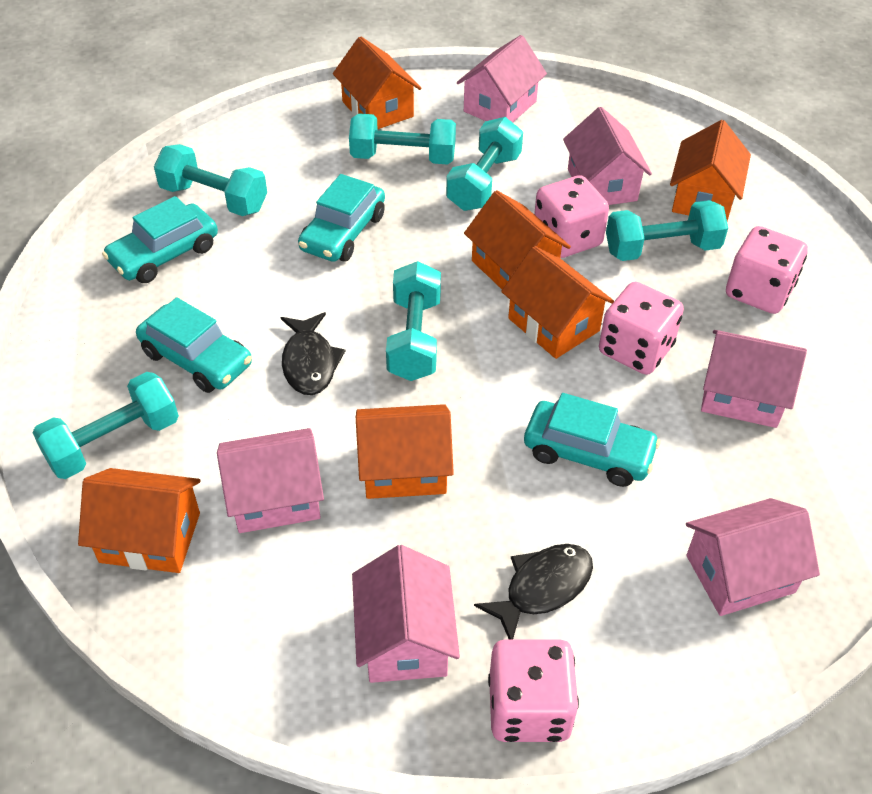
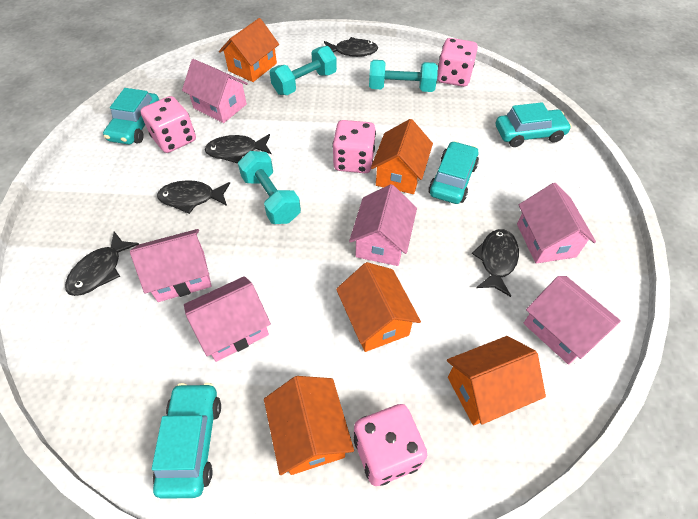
black fish: 2 -> 5
orange house: 6 -> 5
turquoise dumbbell: 6 -> 3

